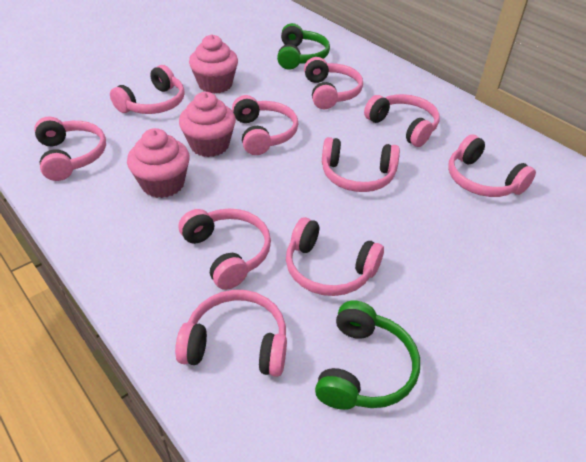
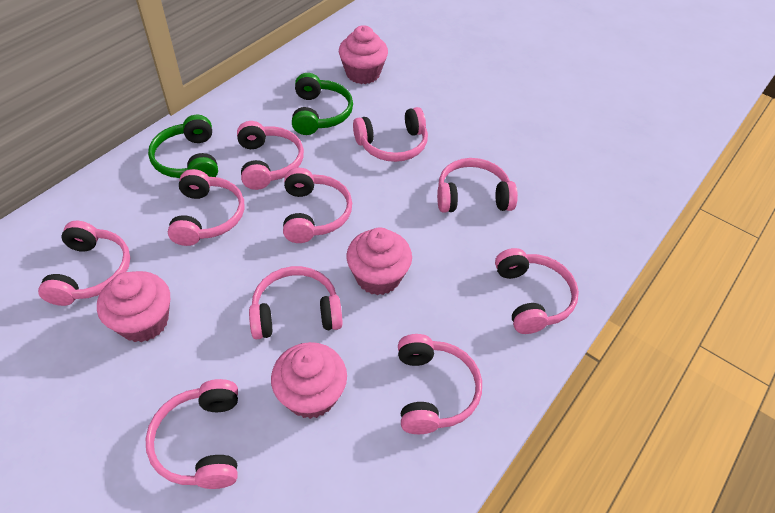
pink cupcake: 3 -> 4

